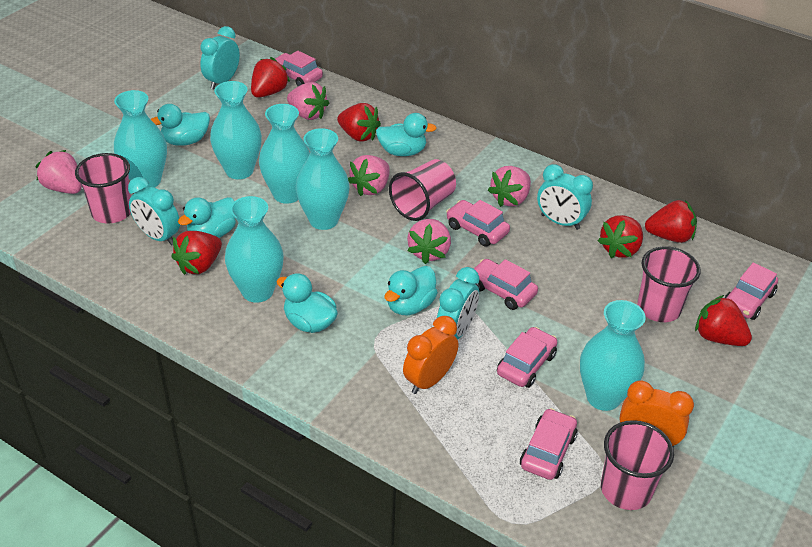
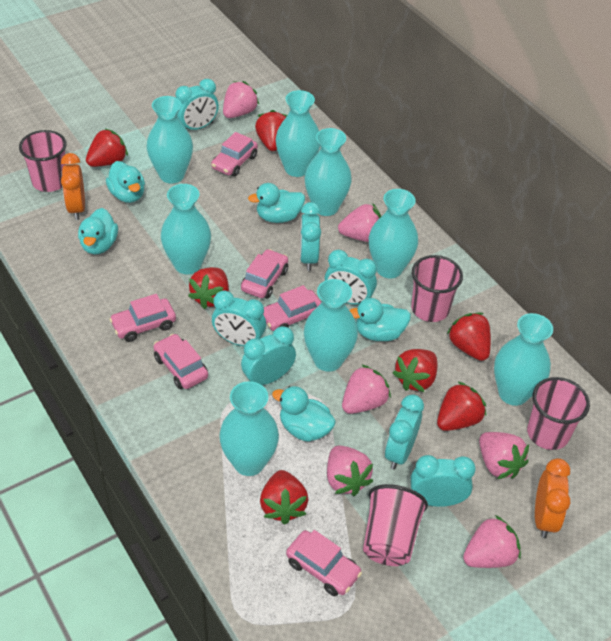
pink strawberry: 5 -> 6
red strawberry: 6 -> 7
turquoise clock: 4 -> 7
turquoise vase: 6 -> 8

